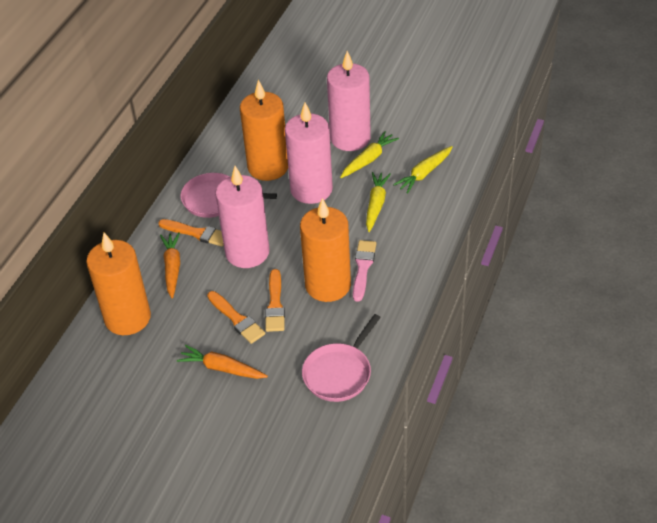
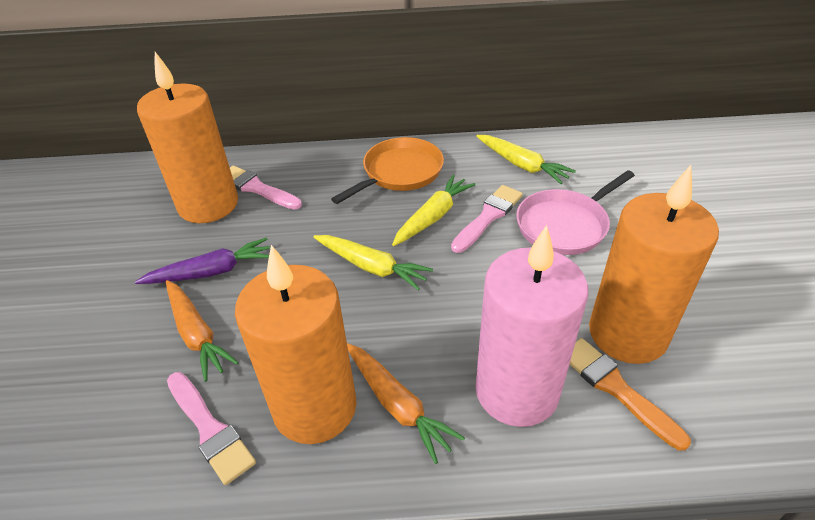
orange brush: 3 -> 1
orange pan: 0 -> 1
pink brush: 1 -> 3
pink candle: 3 -> 1
pink pan: 2 -> 1
purple carrot: 0 -> 1

